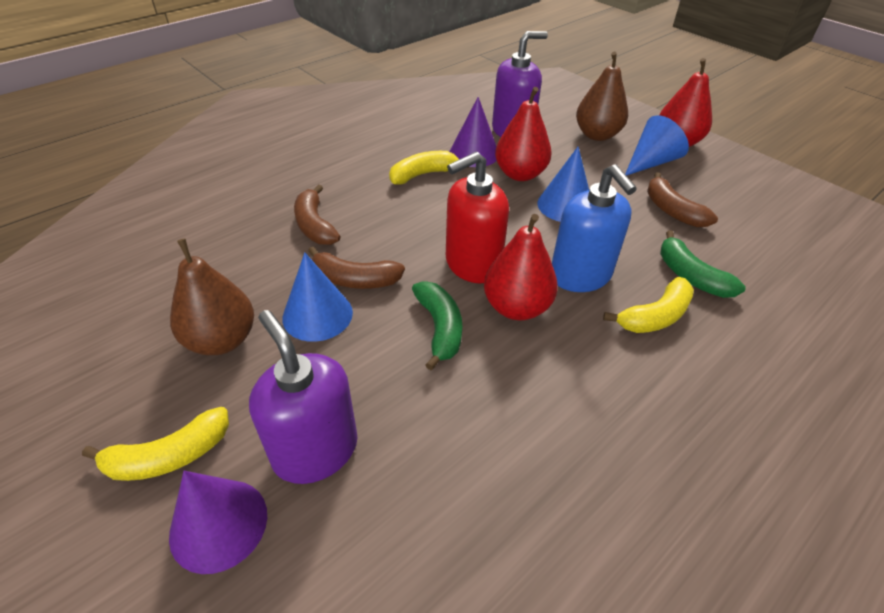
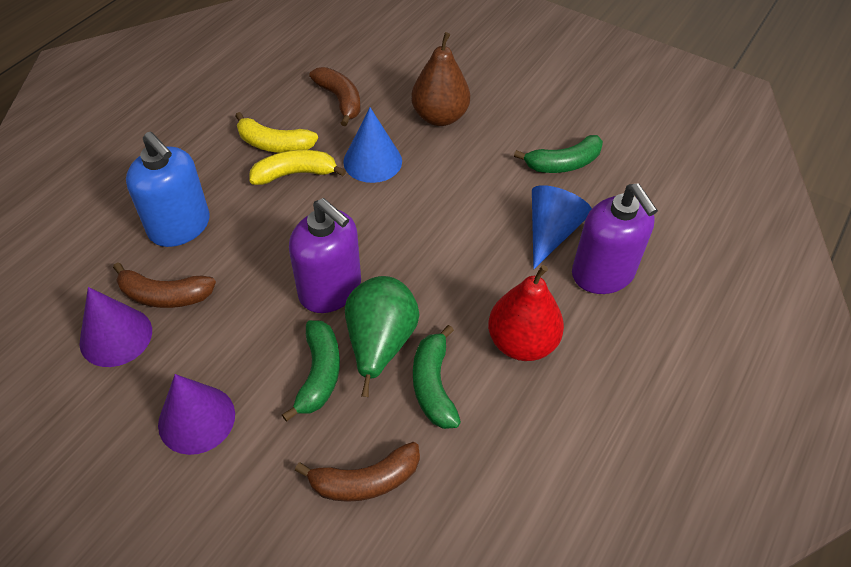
blue cone: 3 -> 2
brown pear: 2 -> 1
green banana: 2 -> 3
green pear: 0 -> 1
red pear: 3 -> 1
red soap dispenser: 1 -> 0
yellow banana: 3 -> 2

